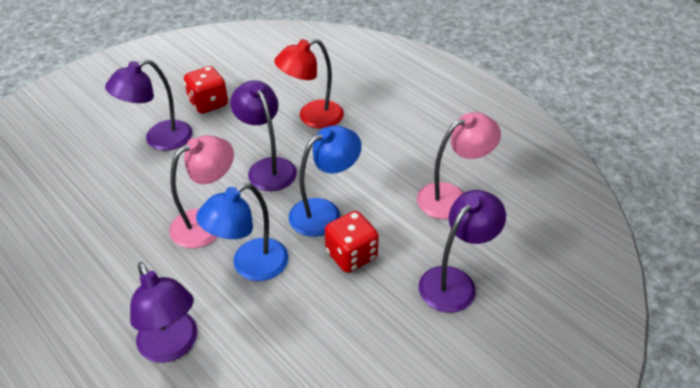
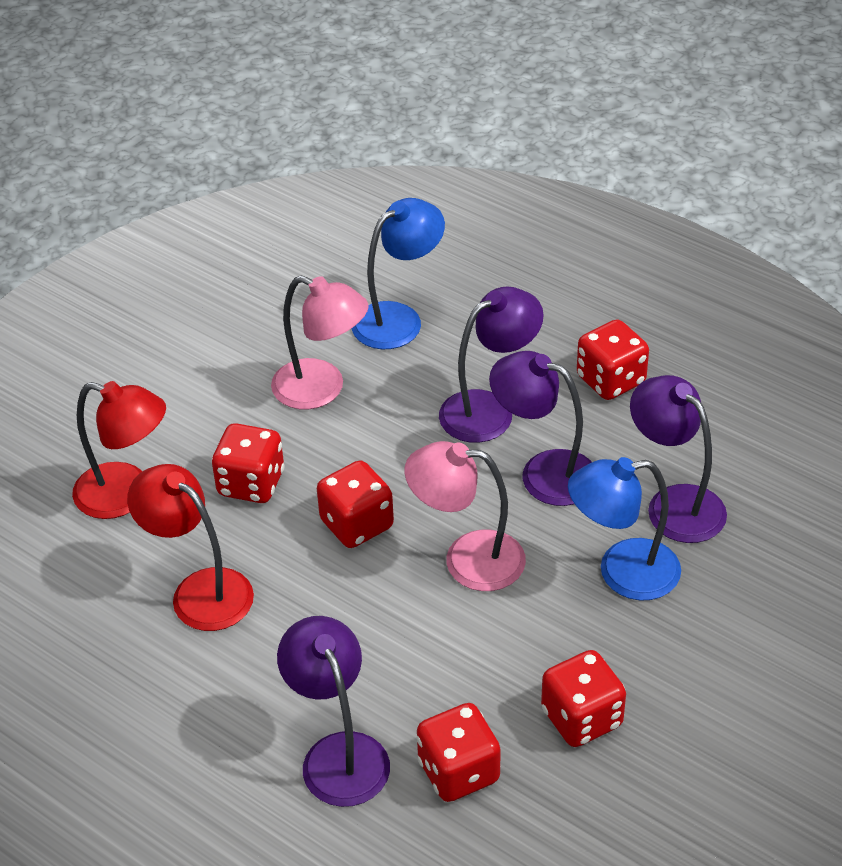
red dice: 2 -> 5
red lamp: 1 -> 2

